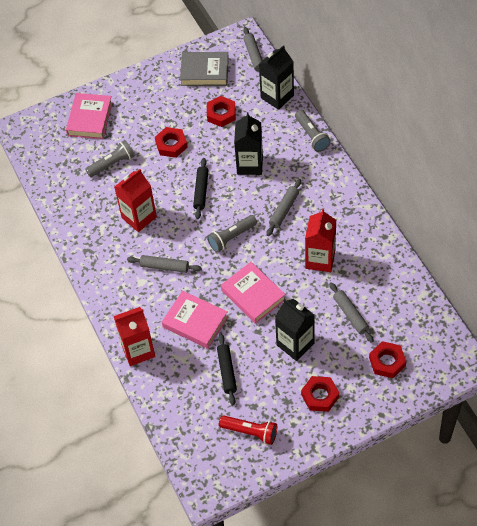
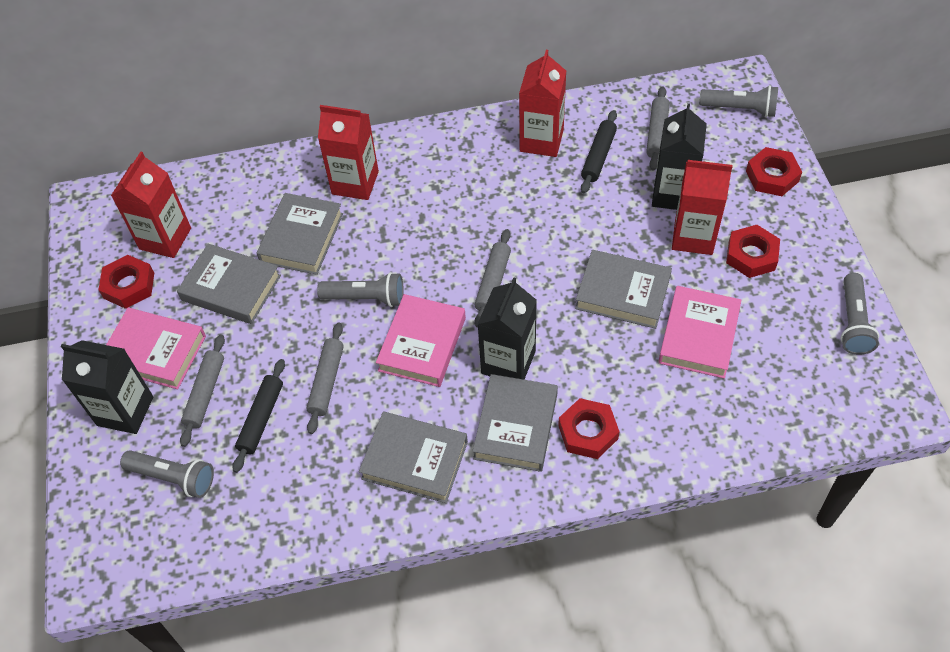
grey book: 1 -> 5
grey flashlight: 3 -> 4
red carton: 3 -> 4
red flashlight: 1 -> 0

